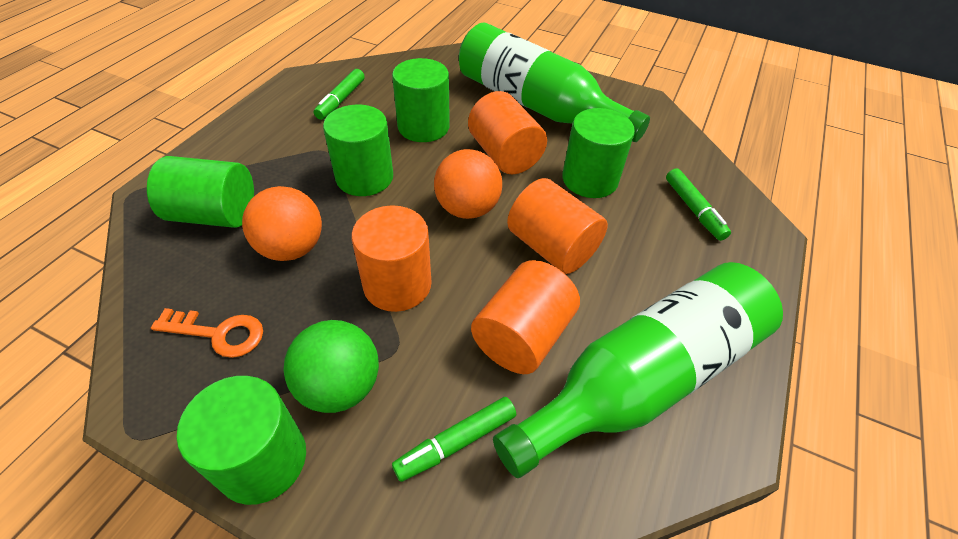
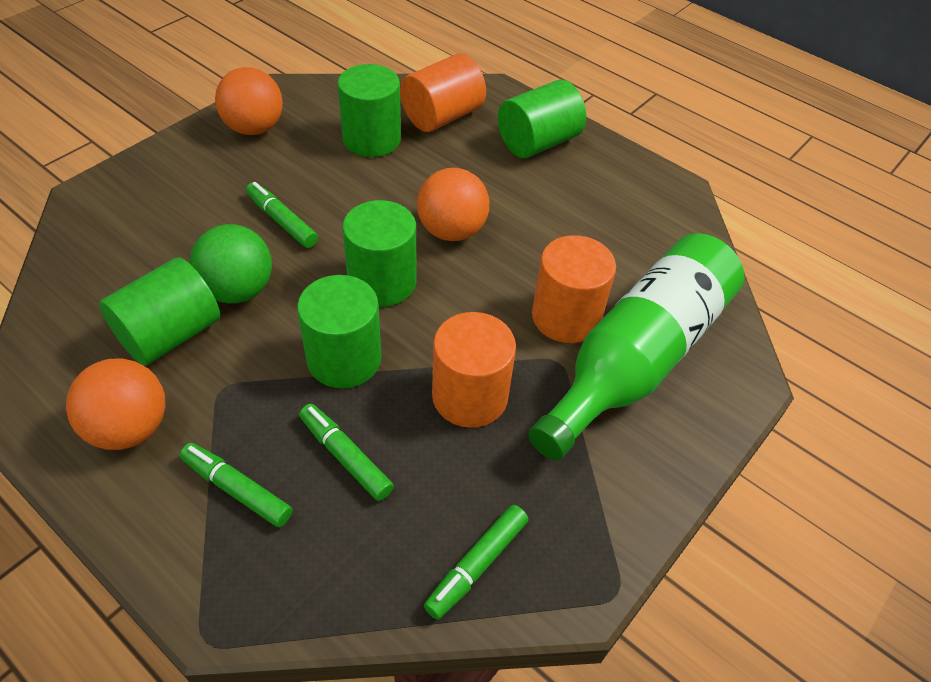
green bottle: 2 -> 1
green marker: 3 -> 4
orange ball: 2 -> 3
orange cylinder: 4 -> 3
orange key: 1 -> 0

